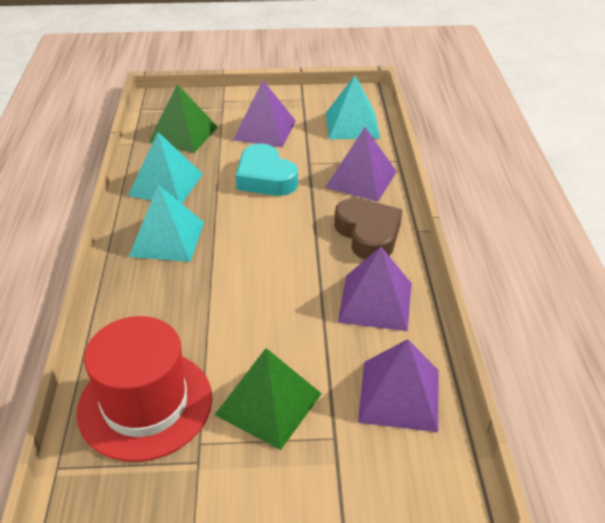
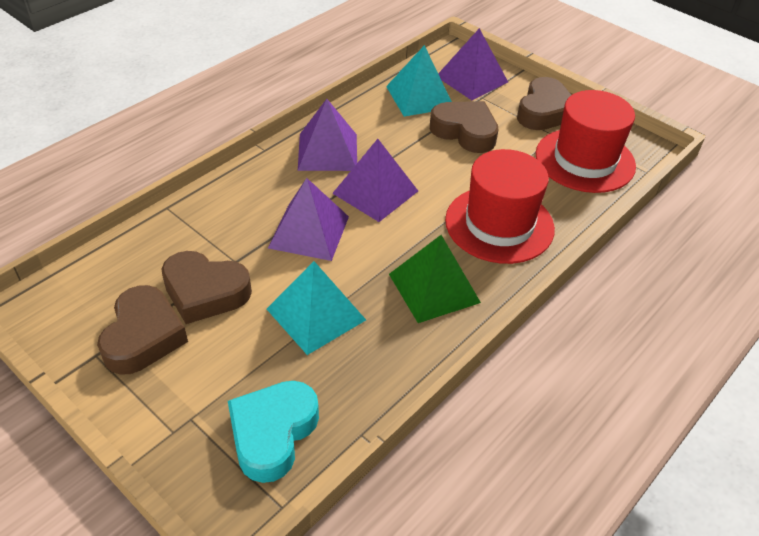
brown heart: 1 -> 4
green pyramid: 2 -> 1
red hat: 1 -> 2
turquoise pyramid: 3 -> 2

